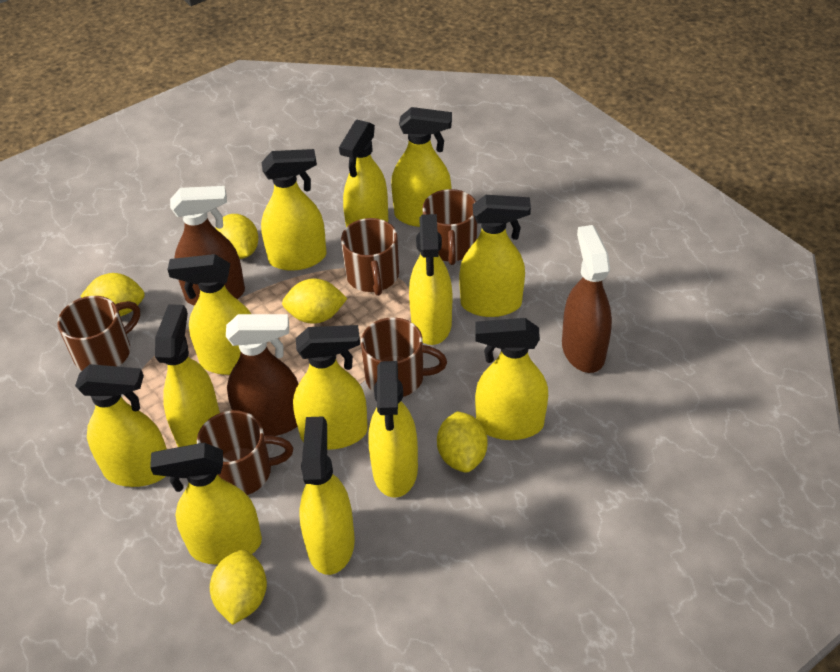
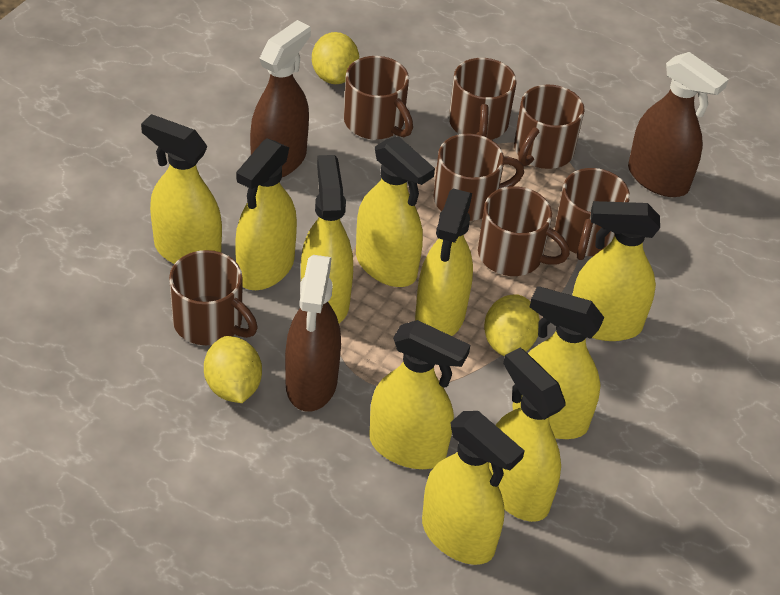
brown mug: 5 -> 7
yellow lemon: 5 -> 3
yellow spray bottle: 13 -> 10

